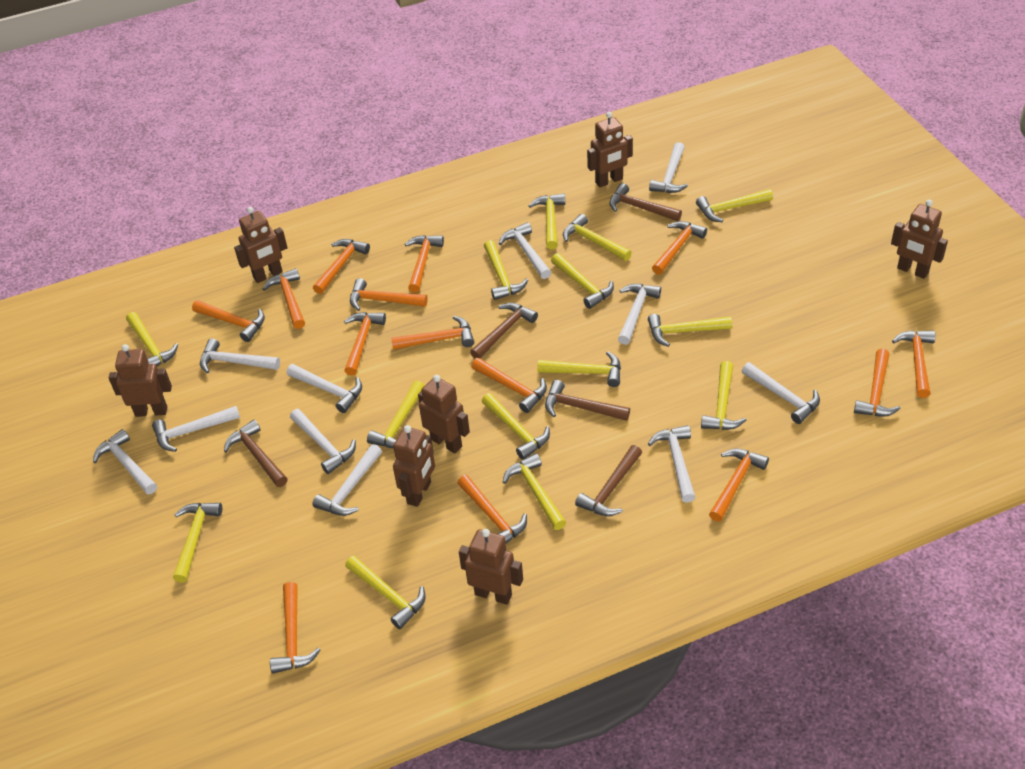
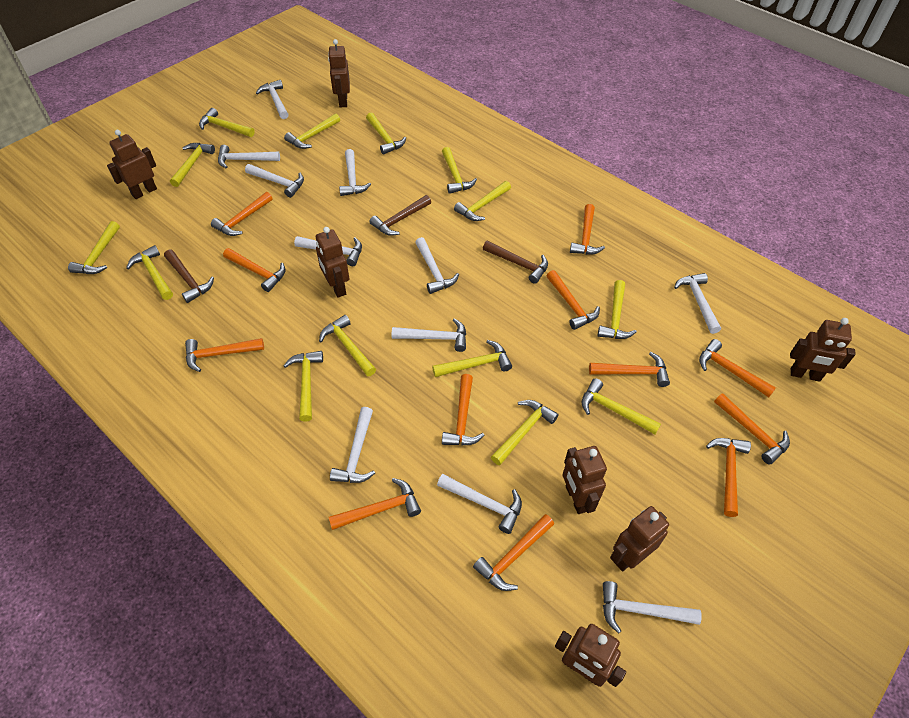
brown hammer: 5 -> 3
orange hammer: 14 -> 12

